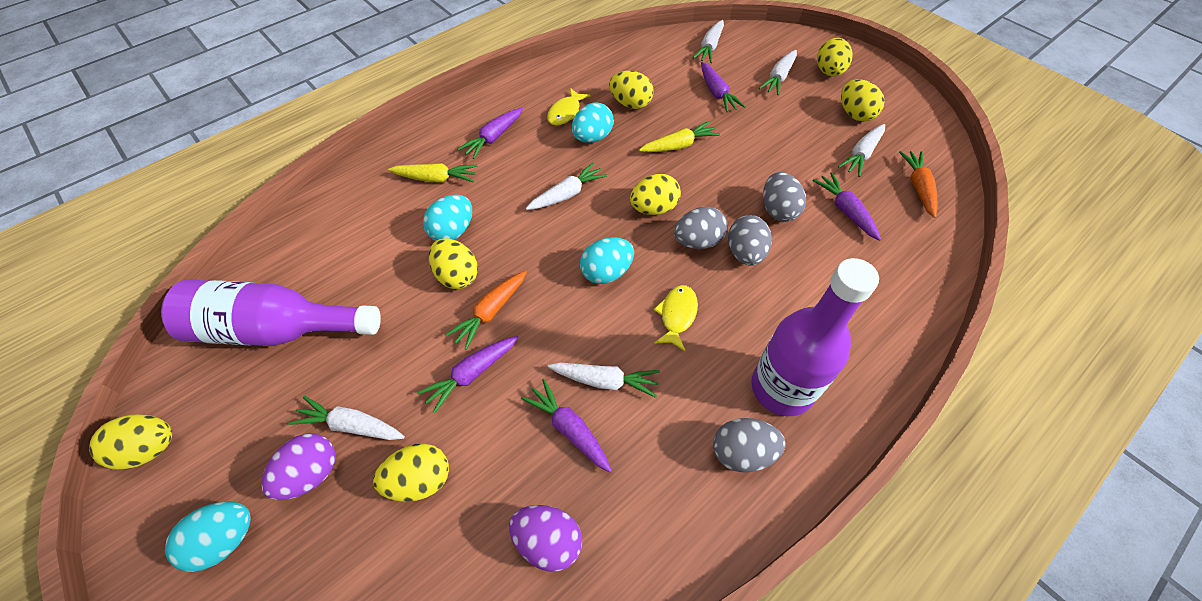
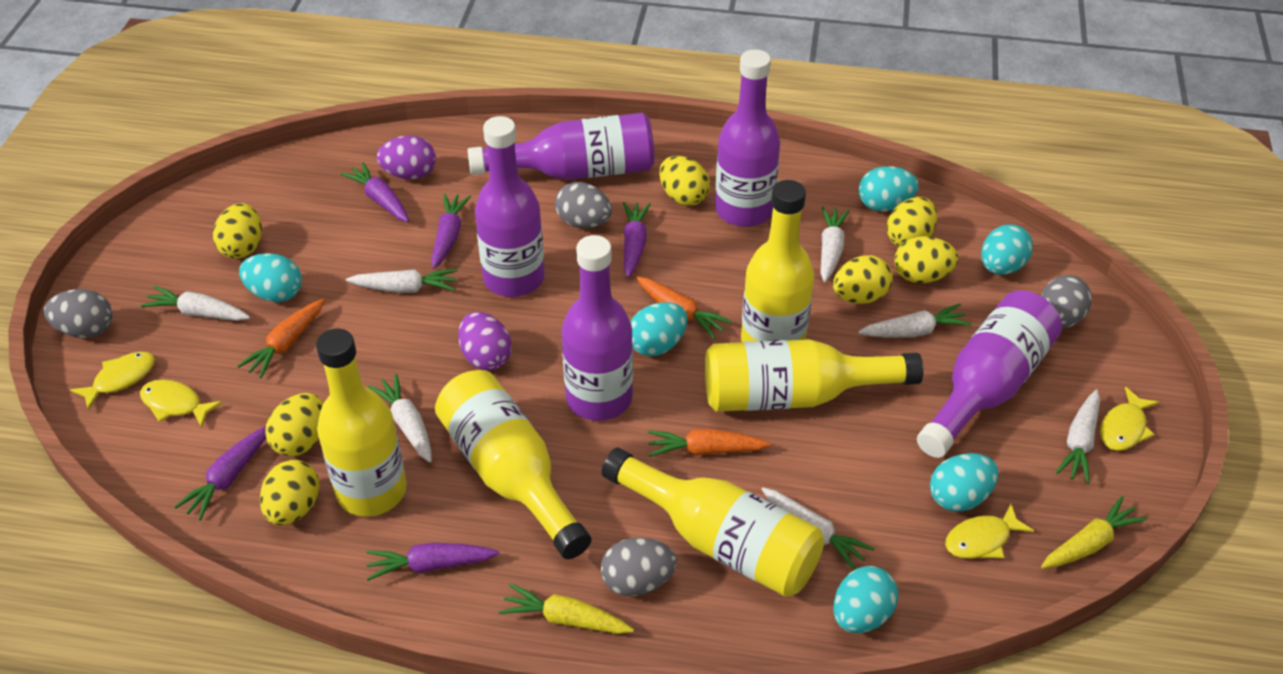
orange carrot: 2 -> 3
purple bottle: 2 -> 5
turquoise egg: 4 -> 6
white carrot: 6 -> 7
yellow bottle: 0 -> 5
yellow fish: 2 -> 4

